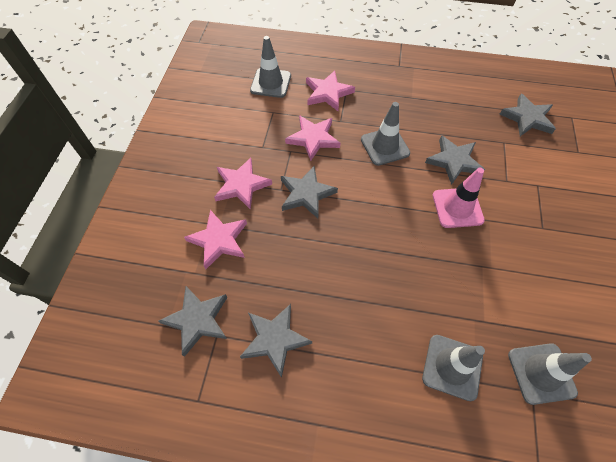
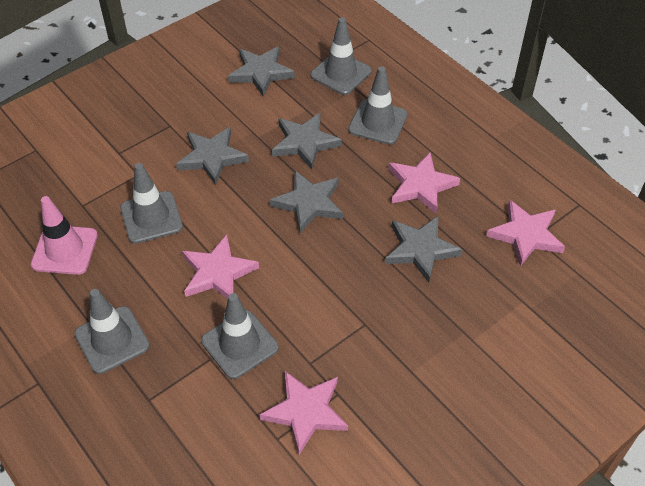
grey traffic cone: 4 -> 5

